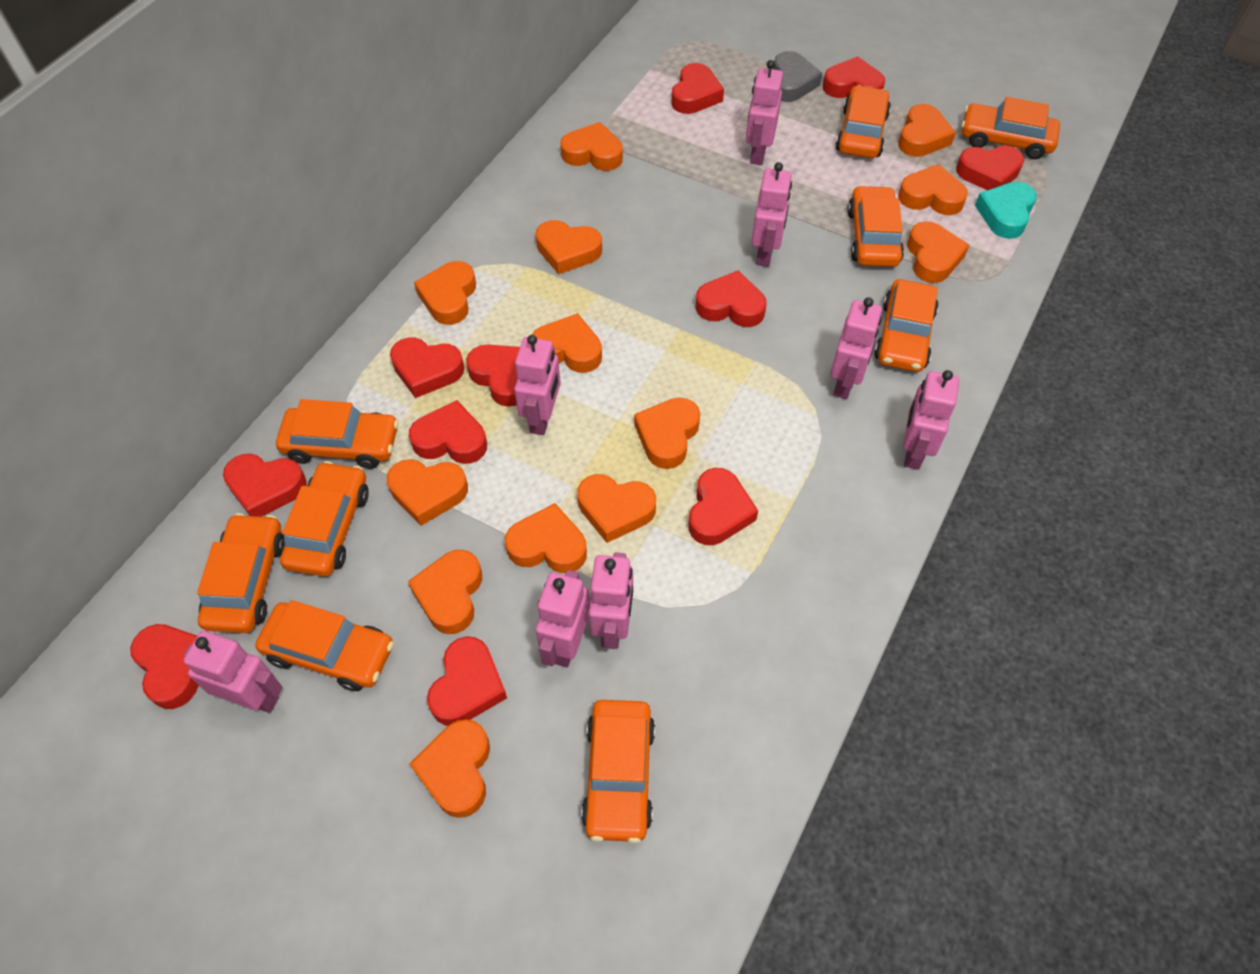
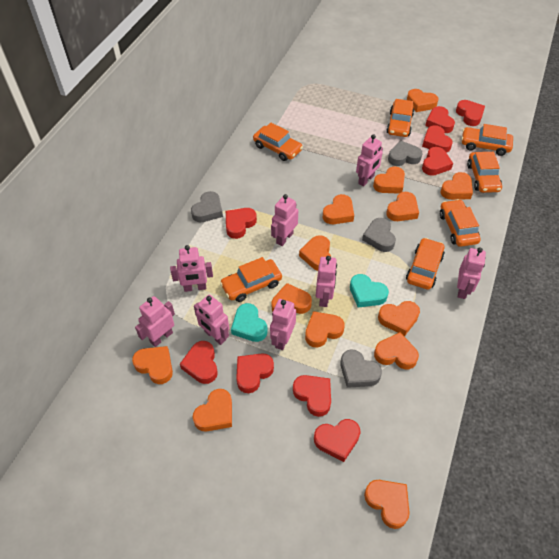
grey heart: 1 -> 4
orange car: 9 -> 7
red heart: 11 -> 9
turquoise heart: 1 -> 2

